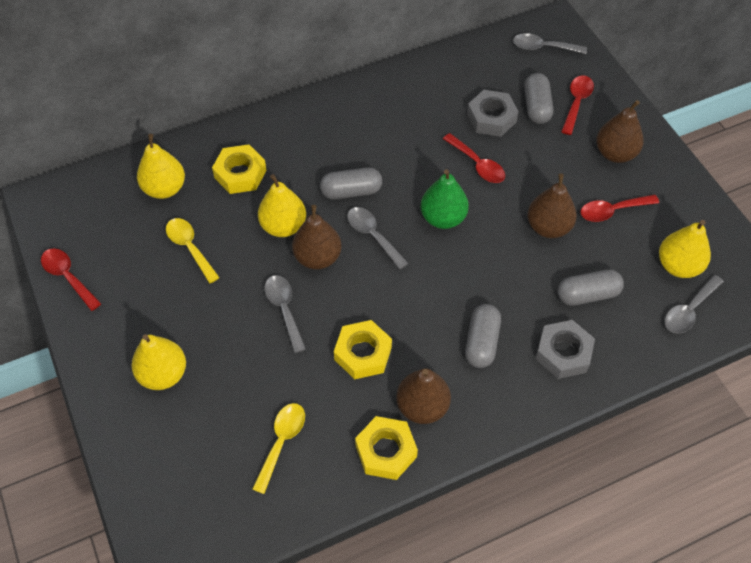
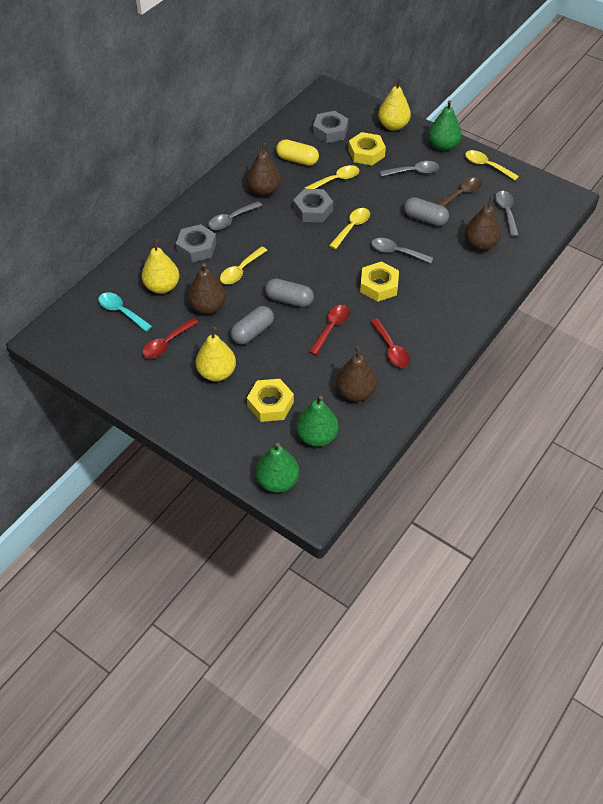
brown spoon: 0 -> 1
green pear: 1 -> 3
grey capsule: 4 -> 3
grey nut: 2 -> 3
red spoon: 4 -> 3
turquoise spoon: 0 -> 1
yellow capsule: 0 -> 1
yellow pear: 4 -> 3
yellow spoon: 2 -> 4

